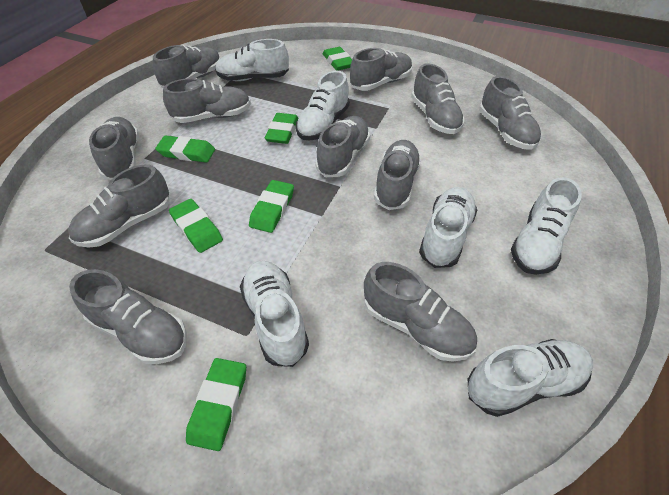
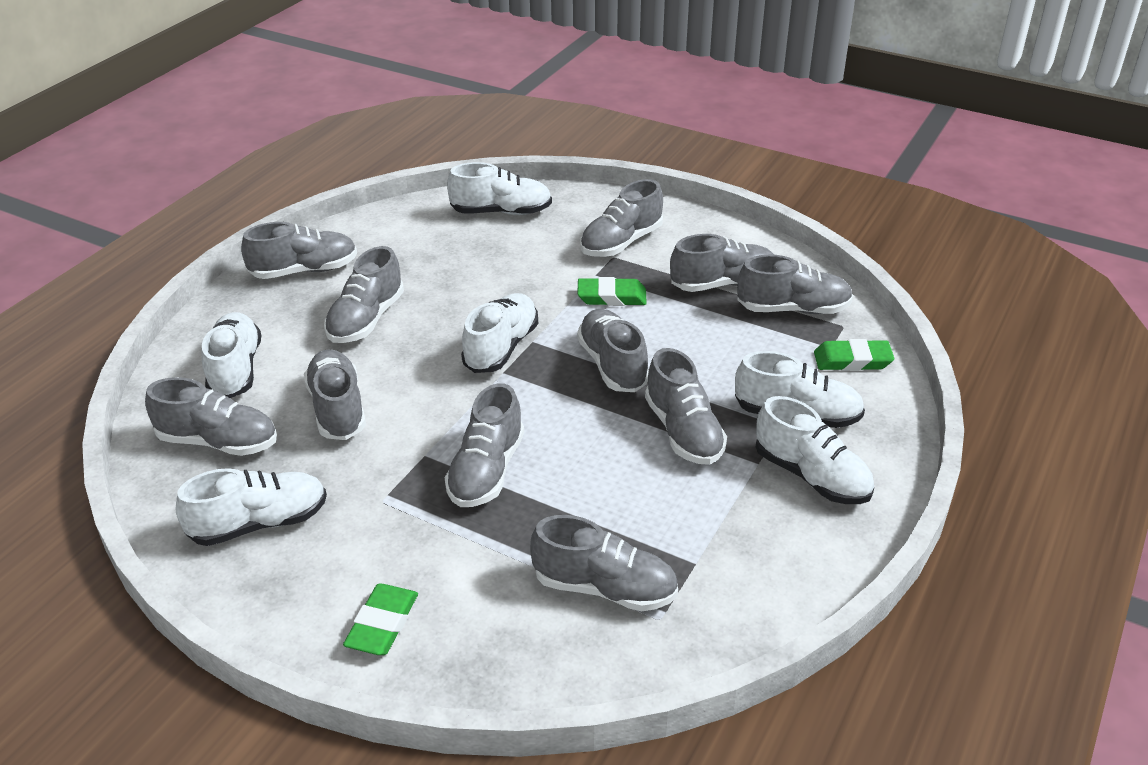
green eraser: 6 -> 3

